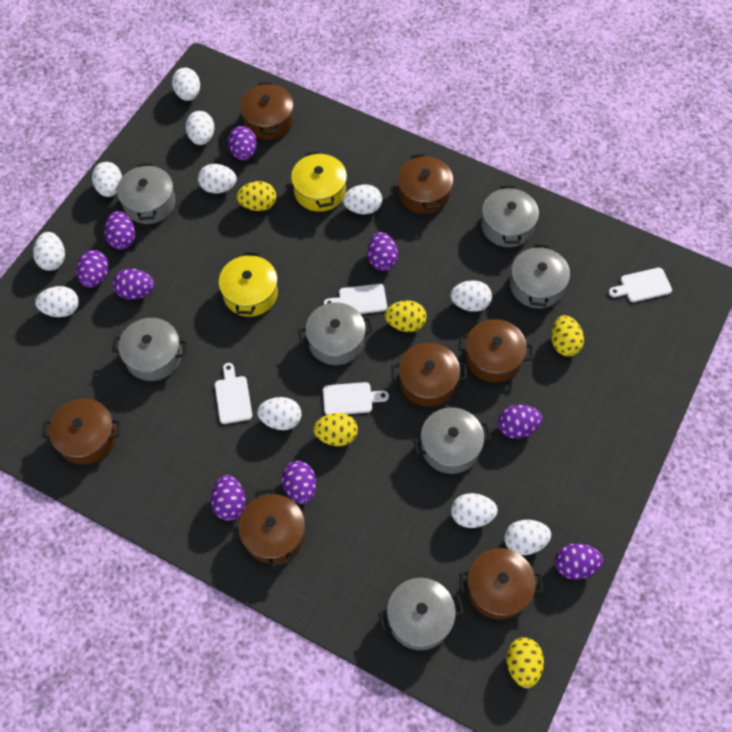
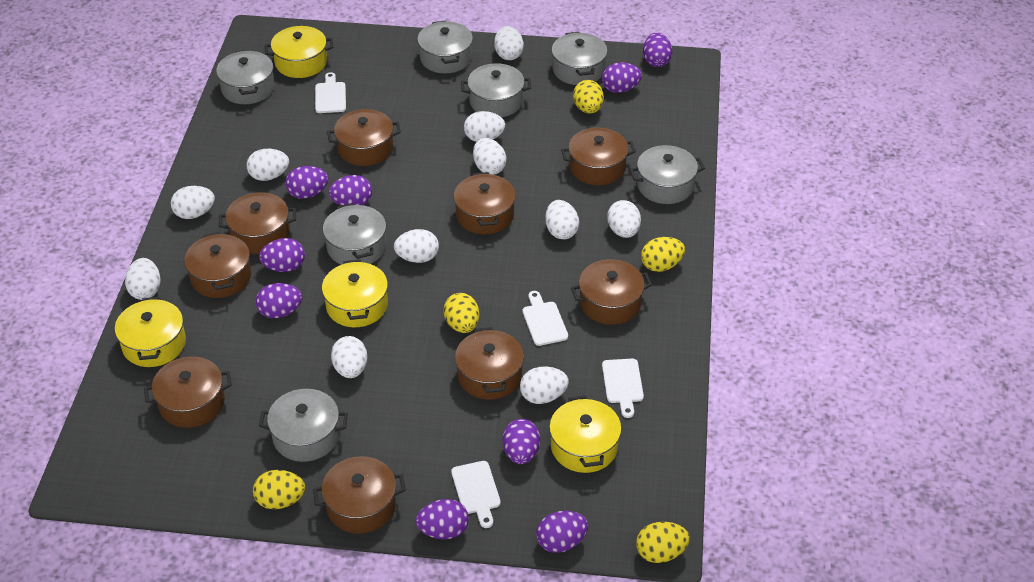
brown pot: 7 -> 9
yellow pot: 2 -> 4

